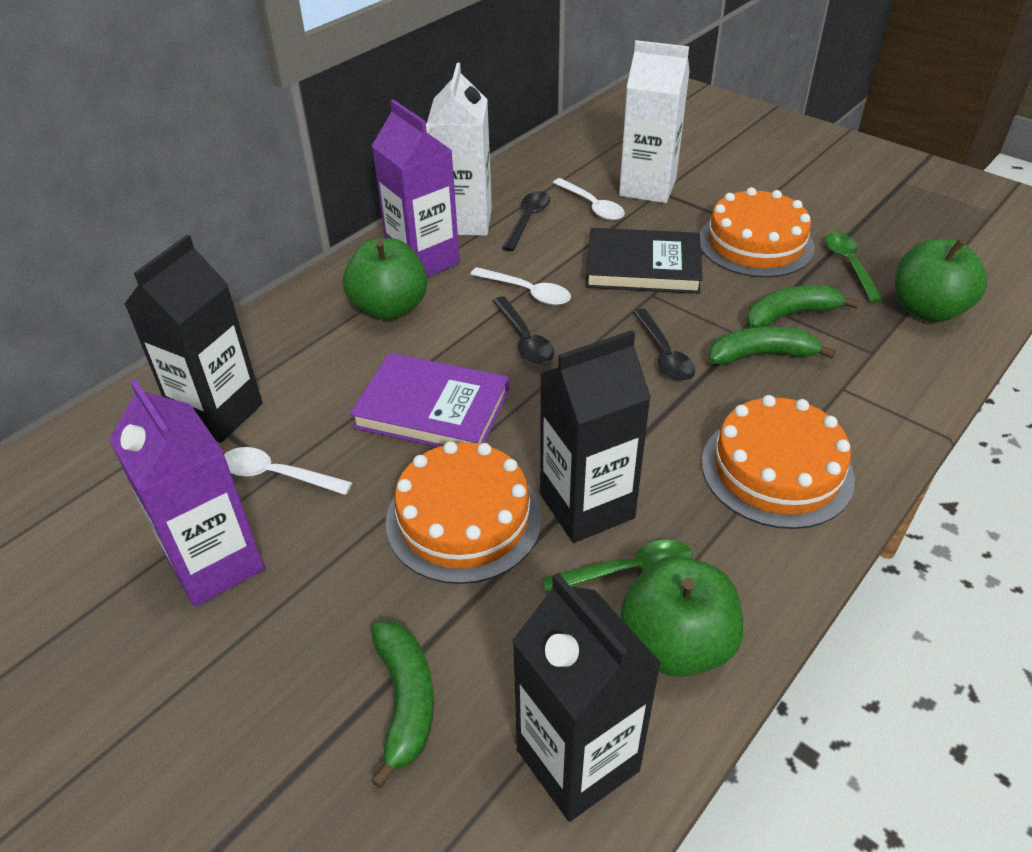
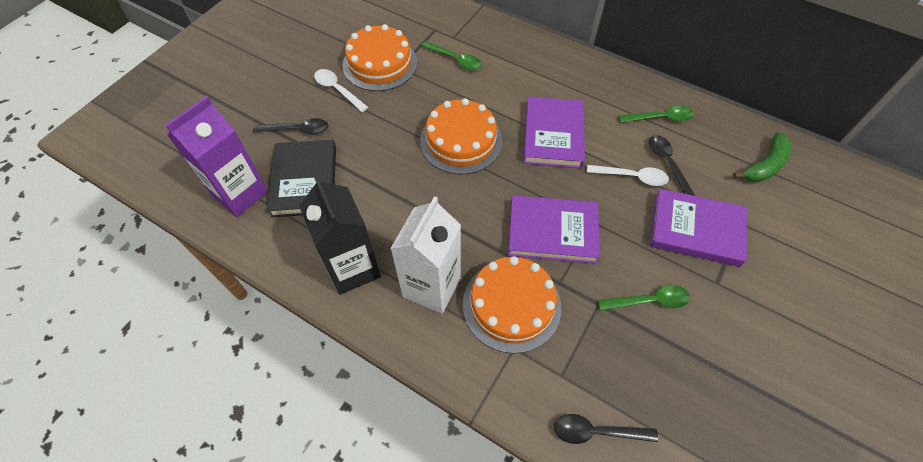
black carton: 3 -> 1
green apple: 3 -> 0
green banana: 3 -> 1
green spoon: 2 -> 3
purple book: 1 -> 3
purple carton: 2 -> 1
white carton: 2 -> 1
white spoon: 3 -> 2

